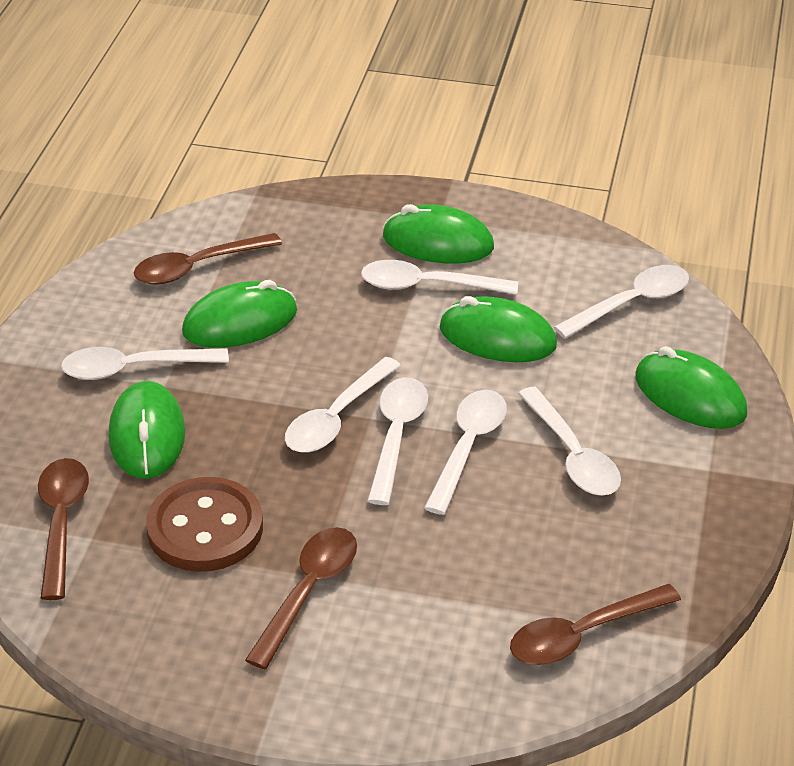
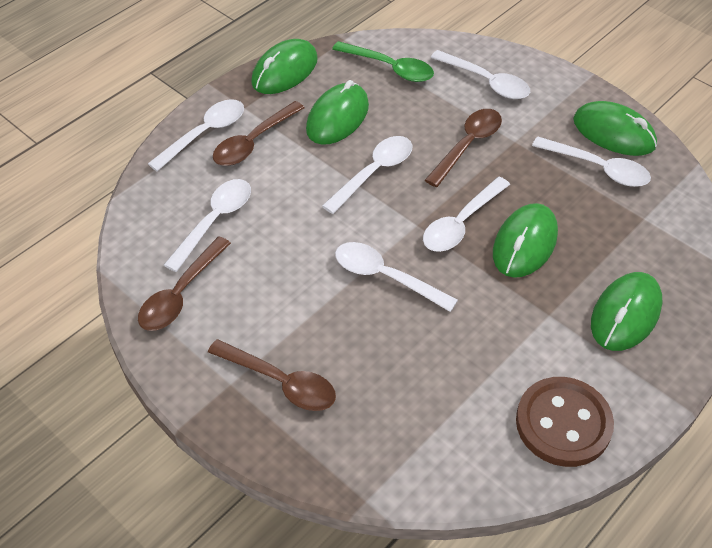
green spoon: 0 -> 1

